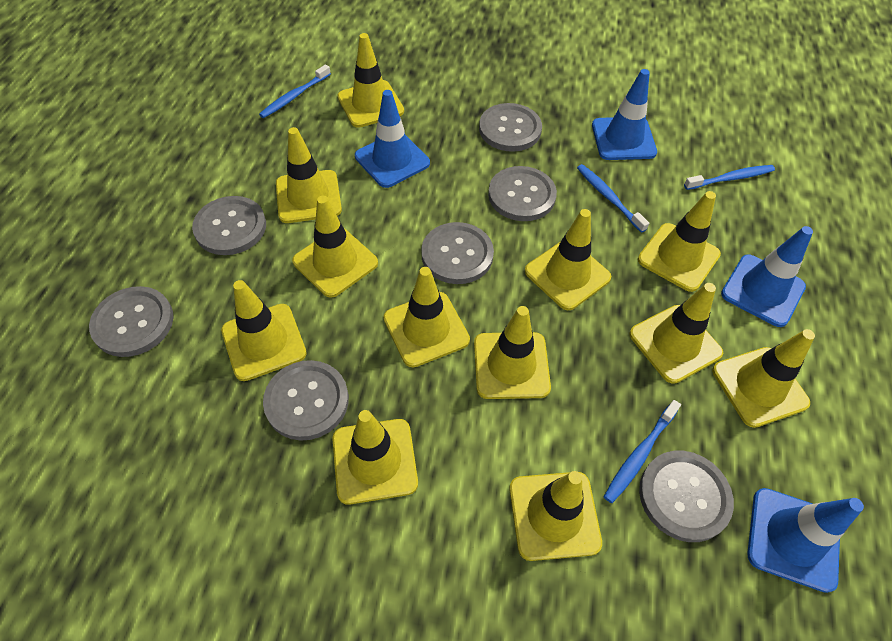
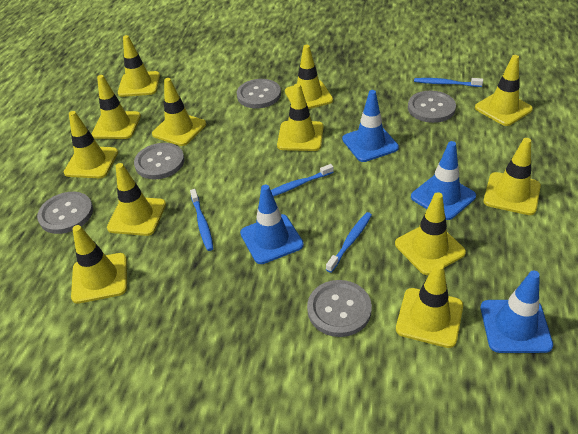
grey button: 7 -> 5

